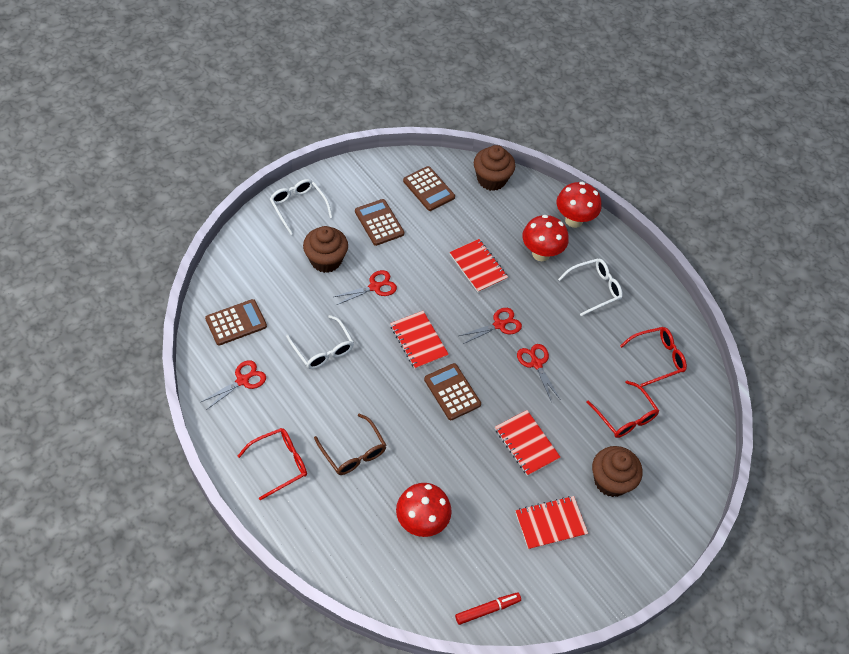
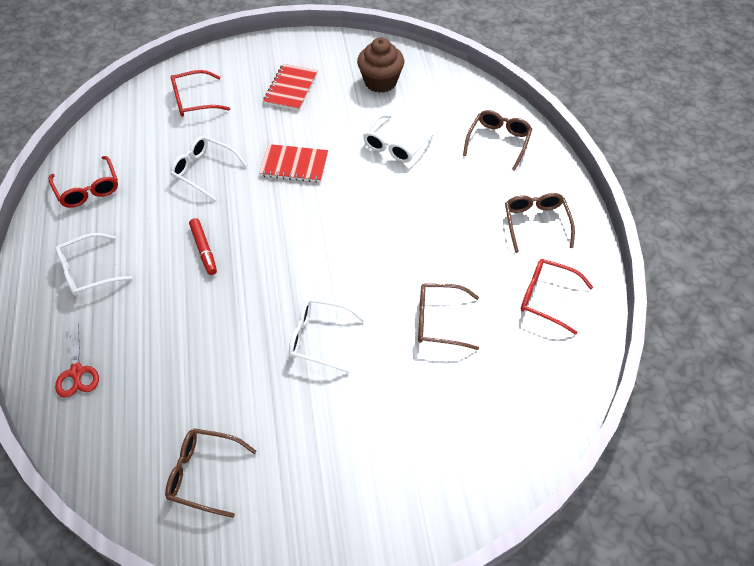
brown calculator: 4 -> 0
brown cupcake: 3 -> 1
brown glasses: 1 -> 4
red mushroom: 3 -> 0
red notebook: 4 -> 2
red scissors: 4 -> 1
white glasses: 3 -> 4

